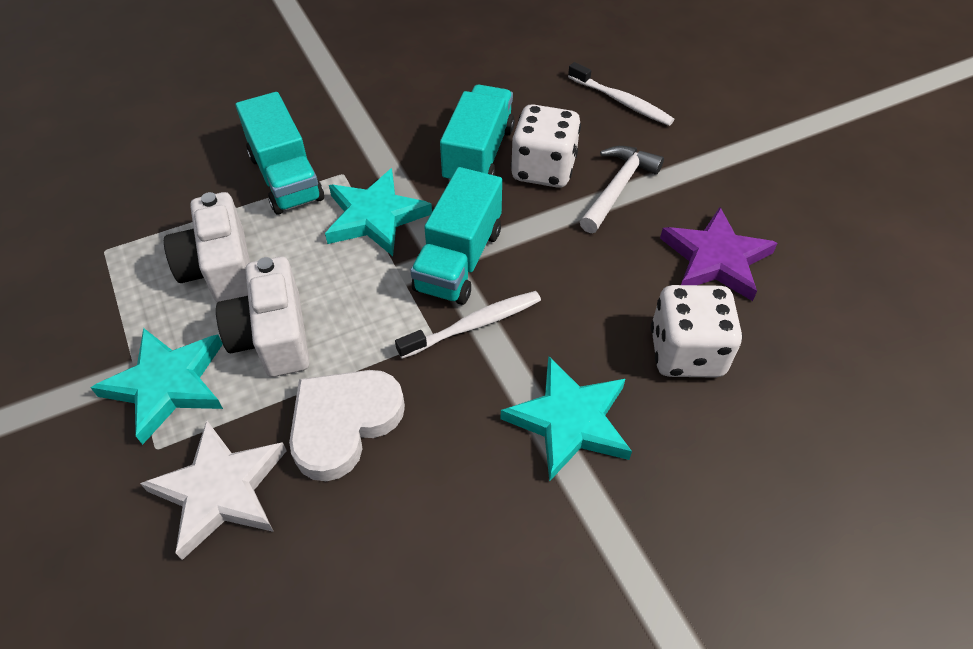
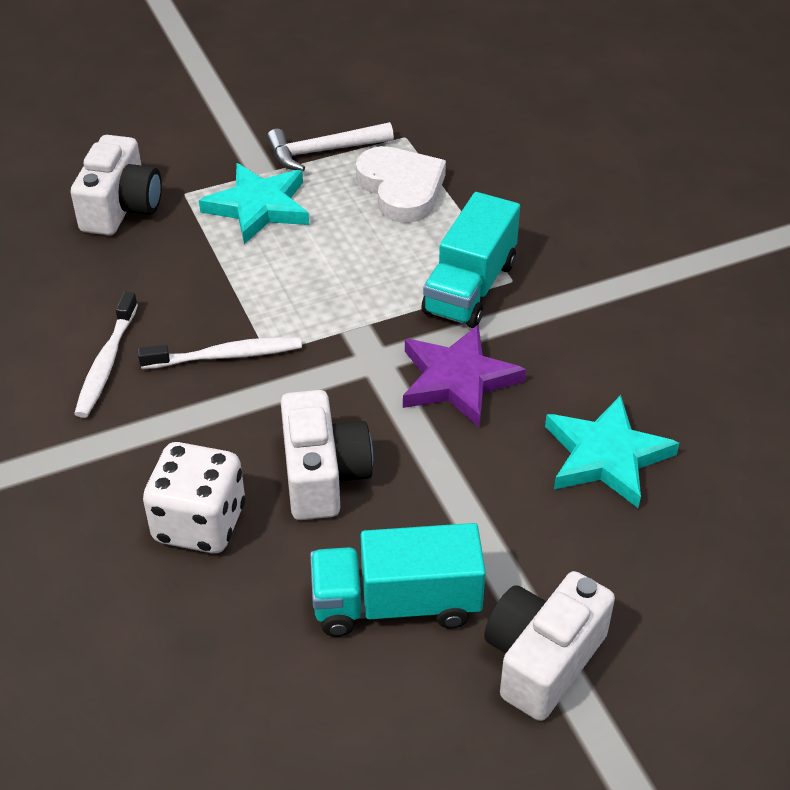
turquoise star: 3 -> 2
turquoise truck: 3 -> 2
white camera: 2 -> 3
white dice: 2 -> 1
white star: 1 -> 0

